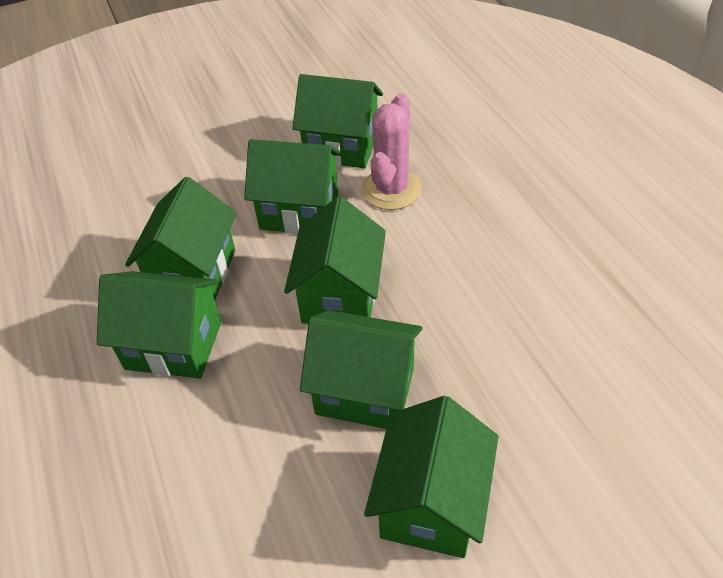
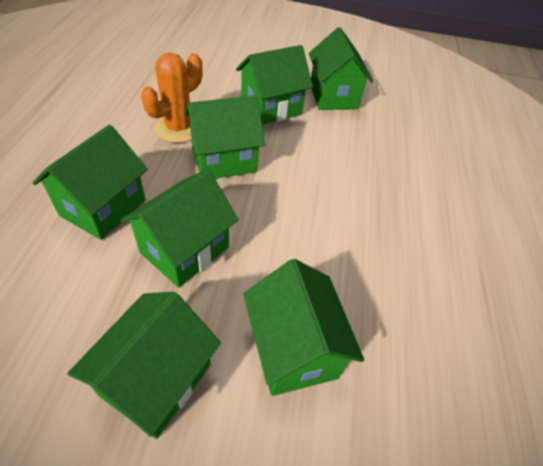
orange cactus: 0 -> 1
pink cactus: 1 -> 0

